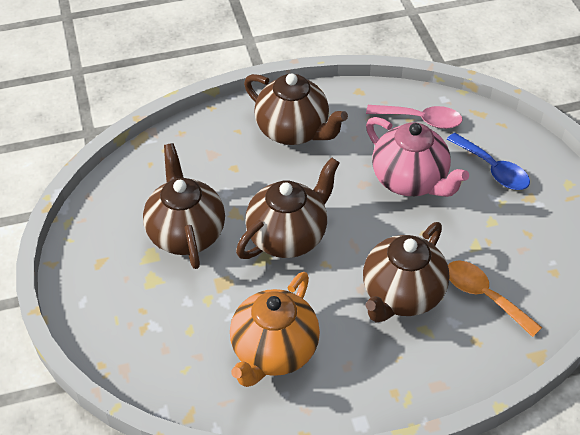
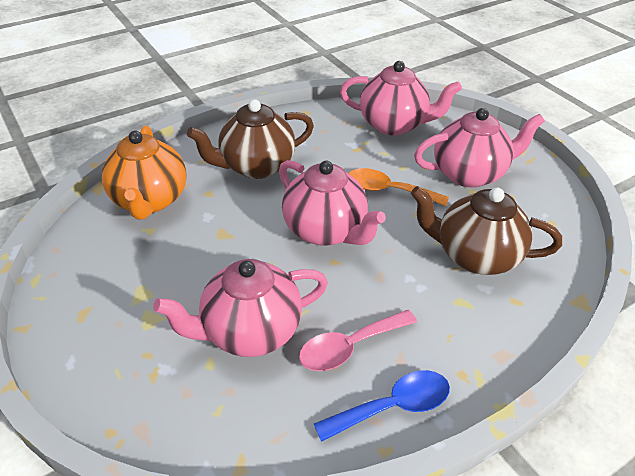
brown teapot: 4 -> 2
pink teapot: 1 -> 4

